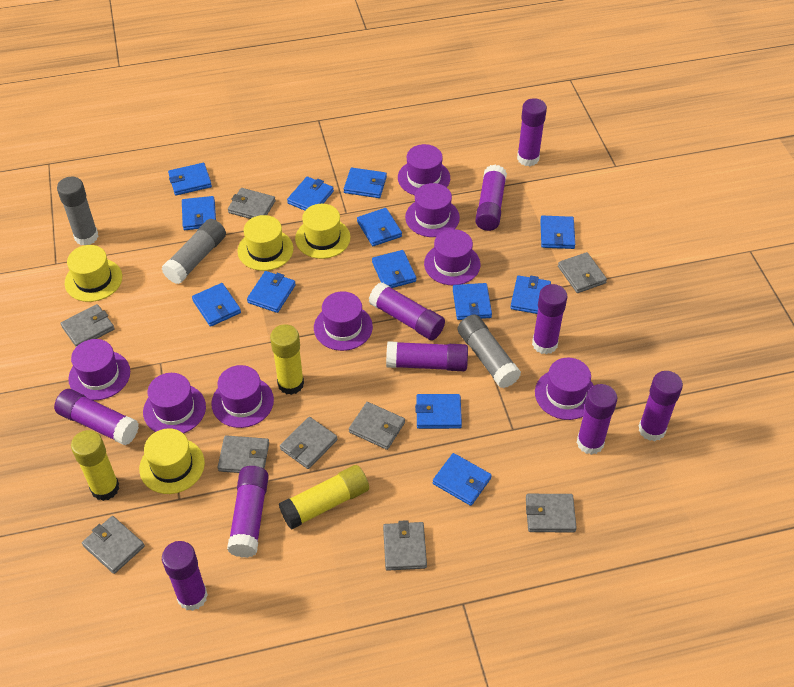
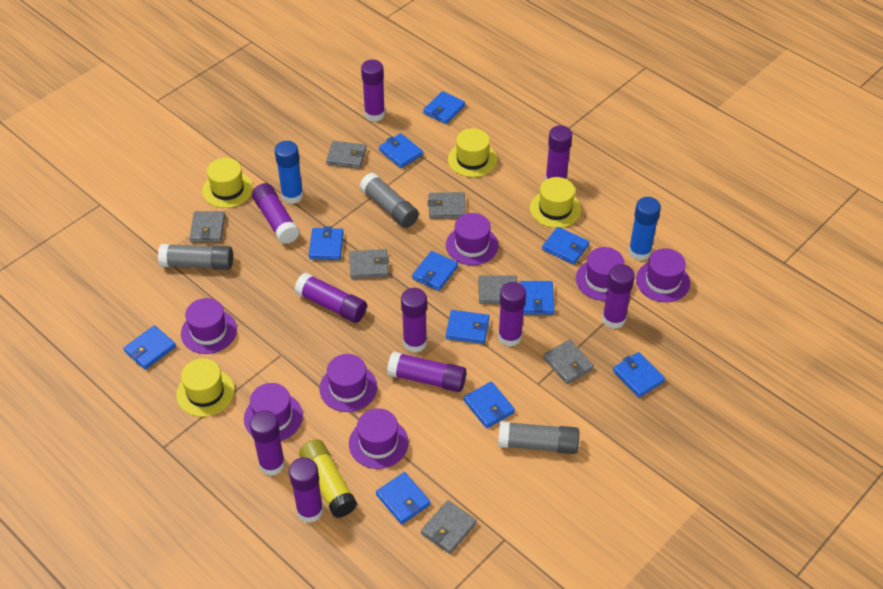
blue glue stick: 0 -> 2
blue wallet: 13 -> 11
grey wallet: 9 -> 7
purple hat: 8 -> 7
yellow glue stick: 3 -> 1

